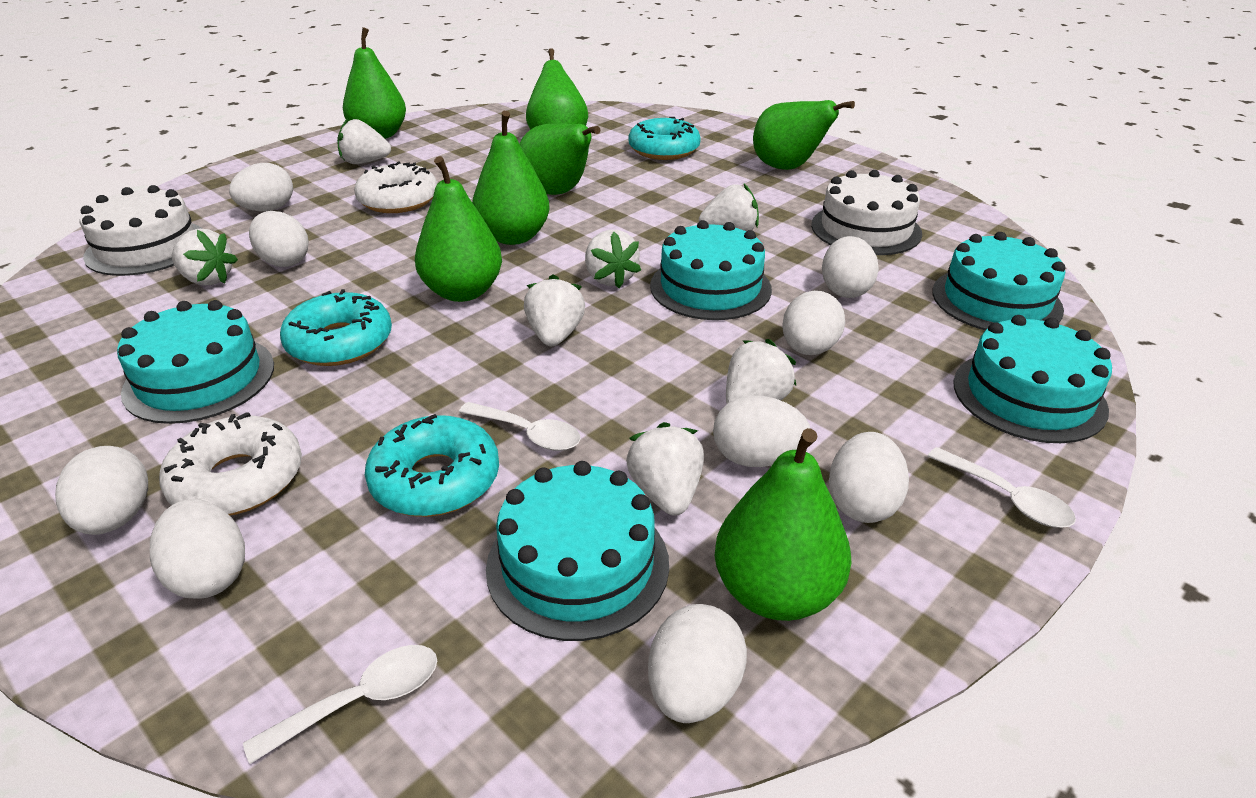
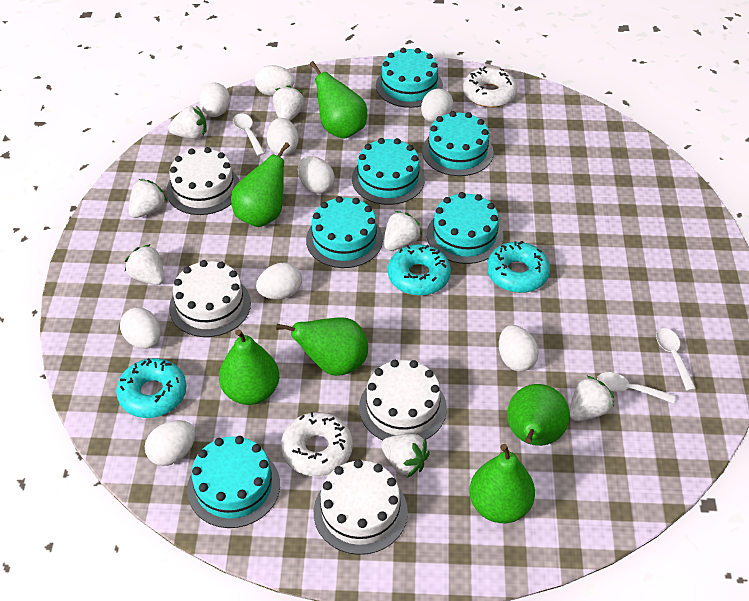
green pear: 7 -> 6
turquoise cake: 5 -> 6
white cake: 2 -> 4

